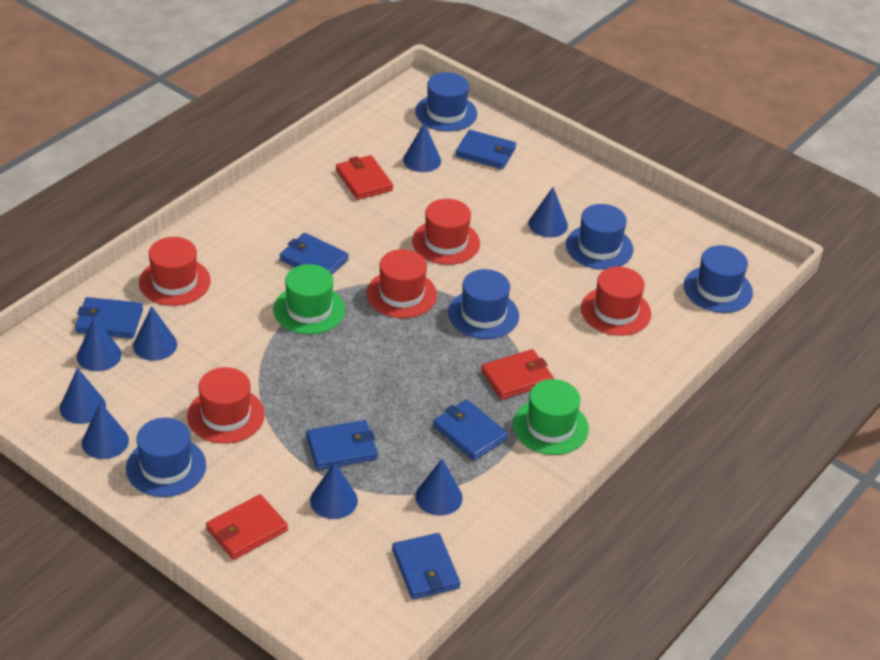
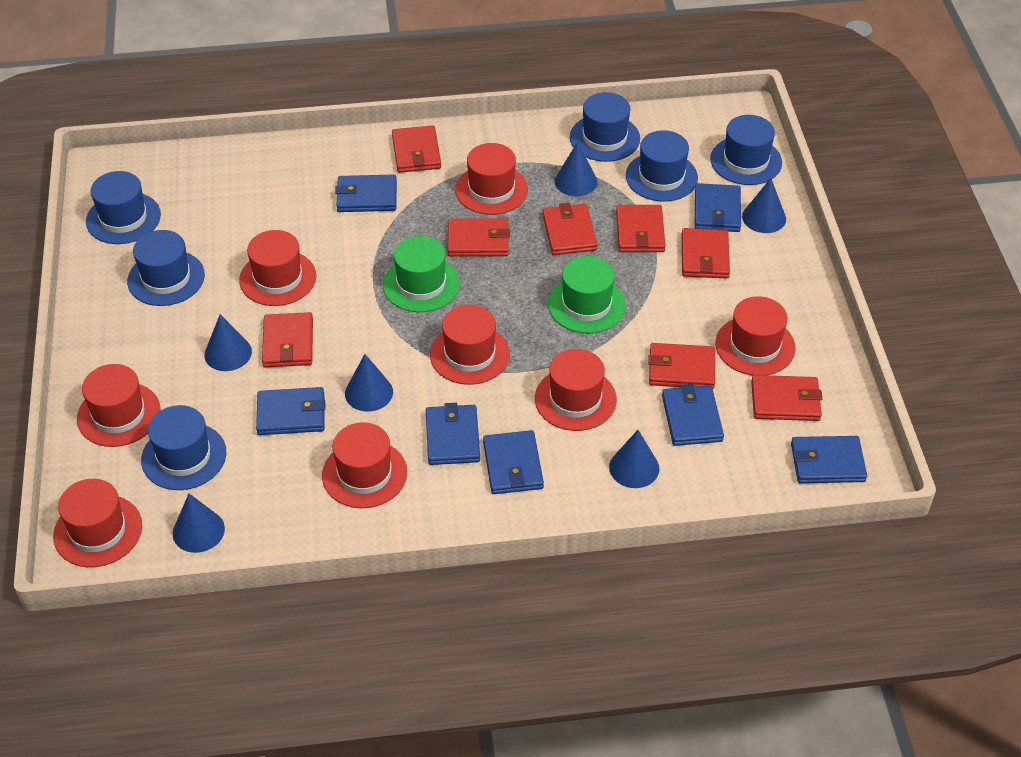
blue cone: 8 -> 6
blue hat: 5 -> 6
blue wallet: 6 -> 7
red hat: 5 -> 8
red wallet: 3 -> 8

